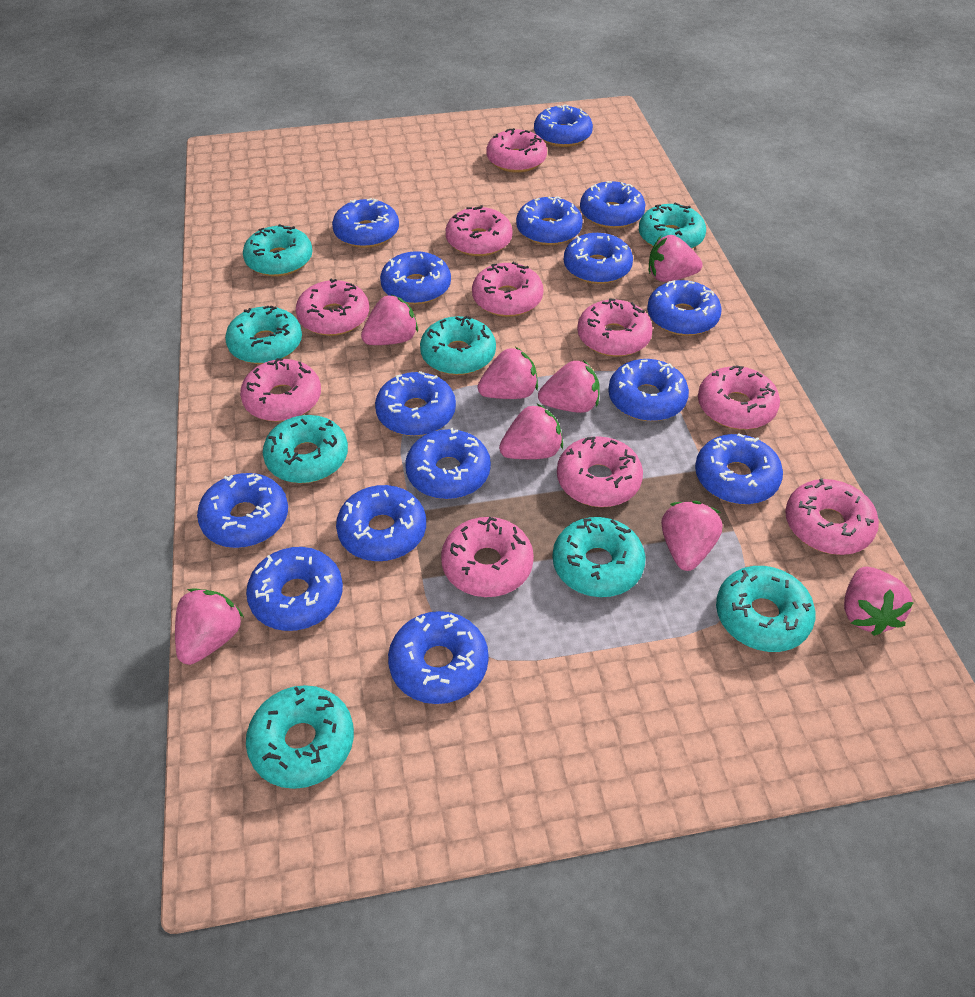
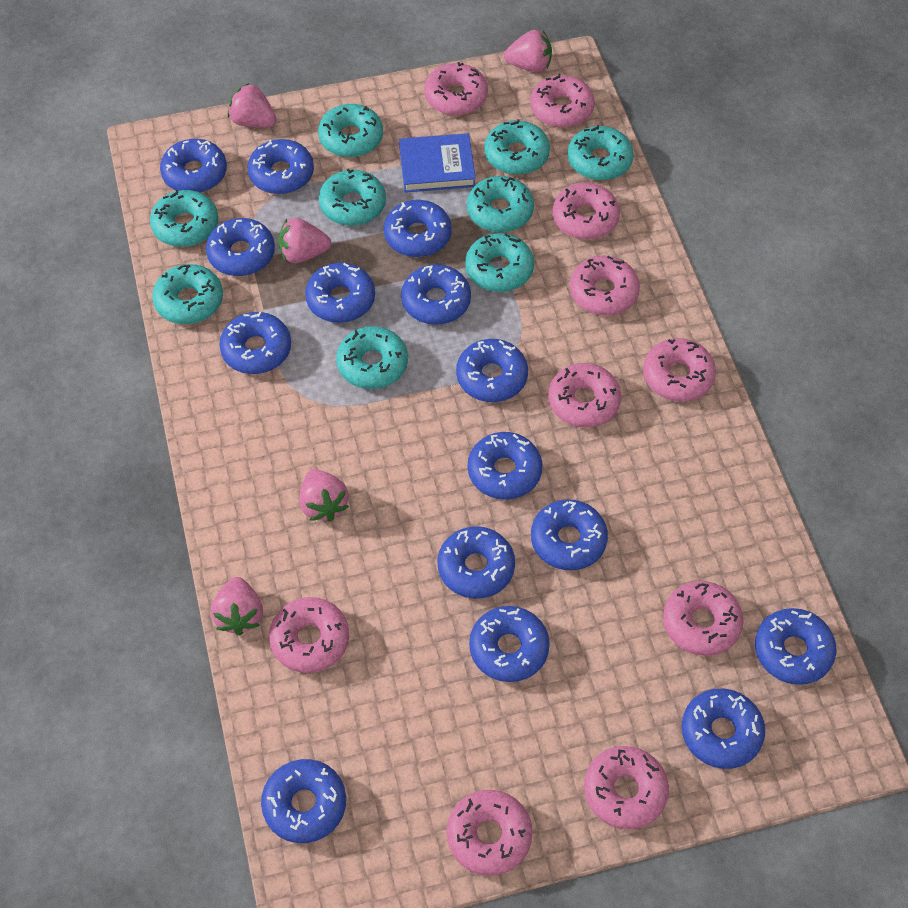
blue book: 0 -> 1
pink strawberry: 8 -> 5
turquoise donut: 8 -> 9

